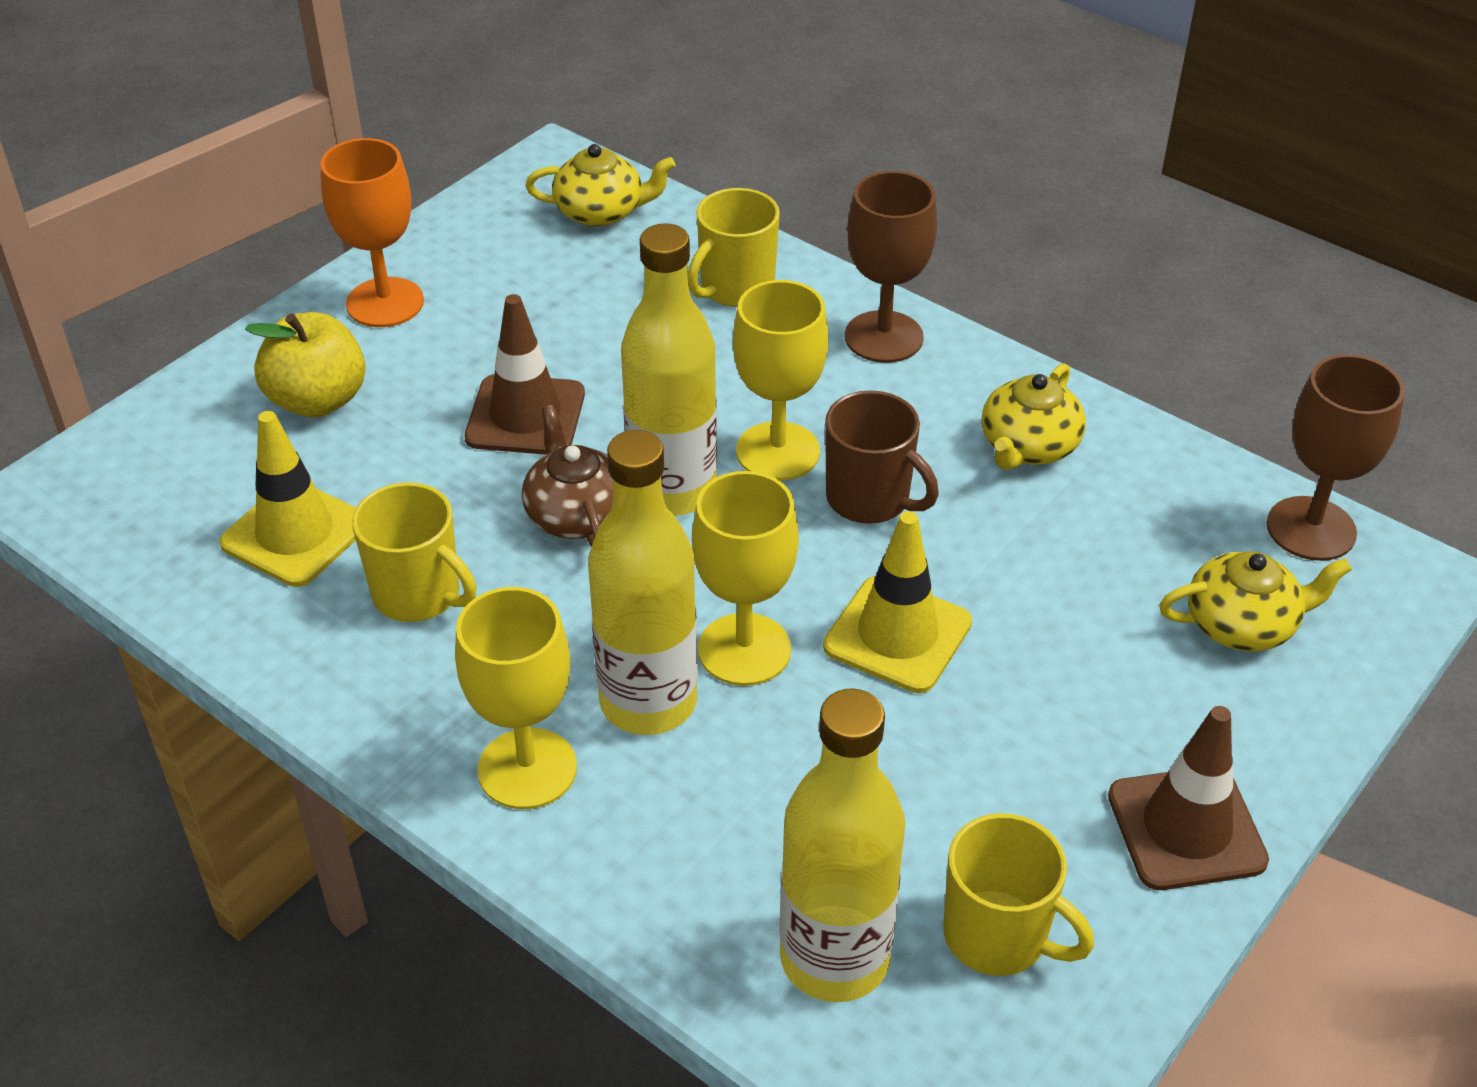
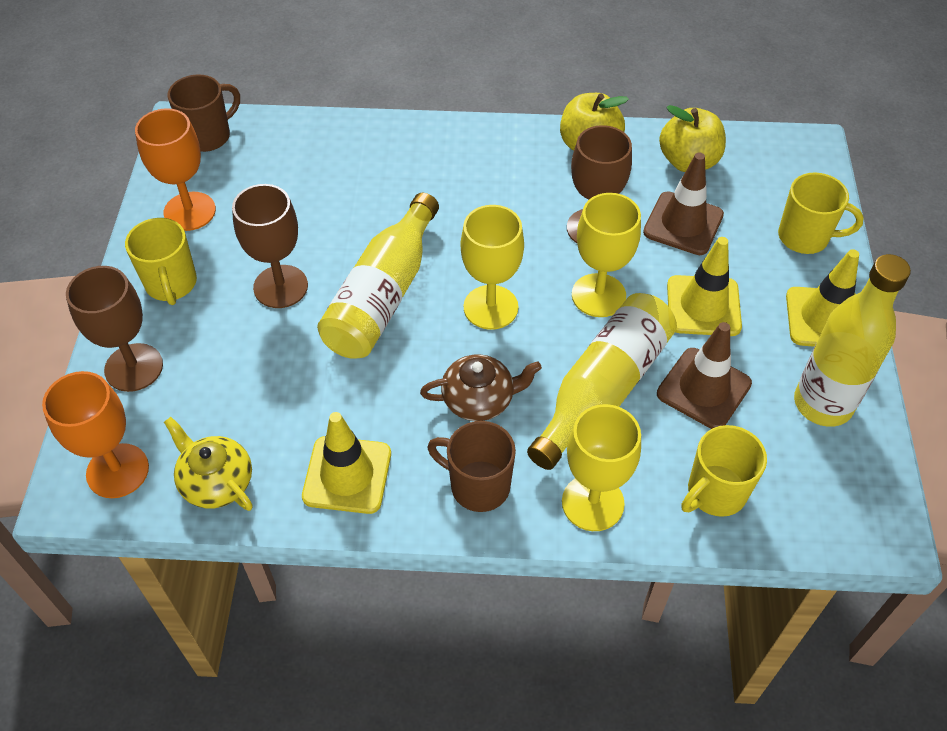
brown goblet: 2 -> 3
brown mug: 1 -> 2
orange goblet: 1 -> 2
yellow apple: 1 -> 2
yellow teapot: 3 -> 1
yellow traffic cone: 2 -> 3

